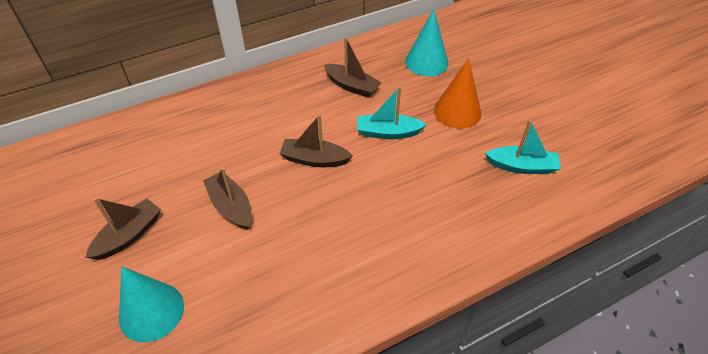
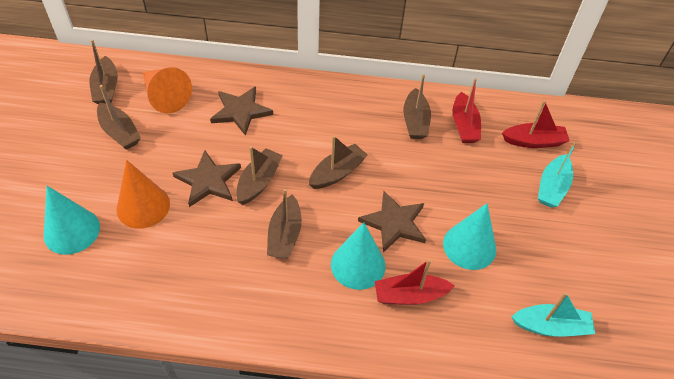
brown boat: 4 -> 6
brown star: 0 -> 3
orange cone: 1 -> 2
red boat: 0 -> 3
turquoise cone: 2 -> 3

